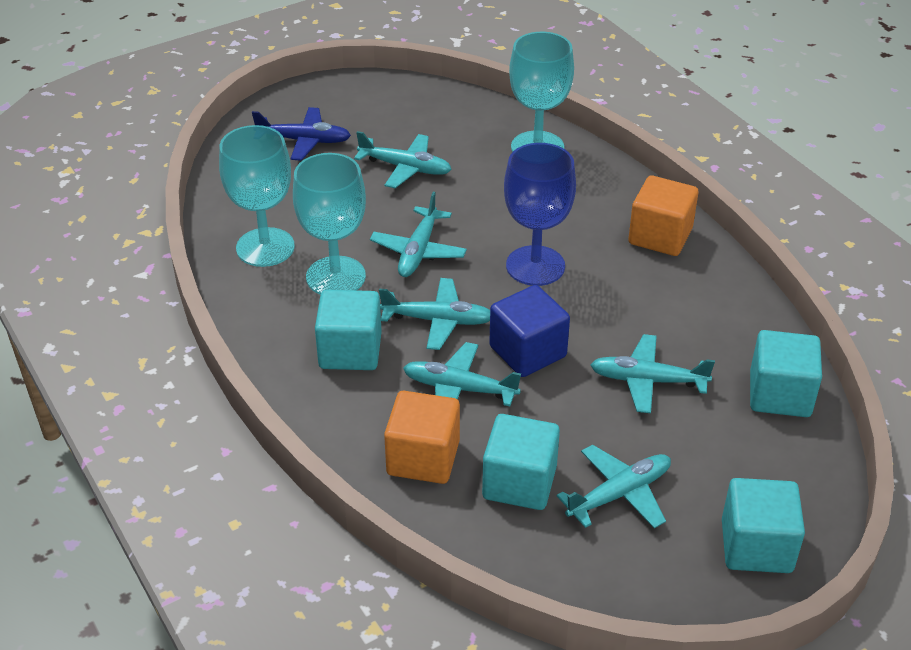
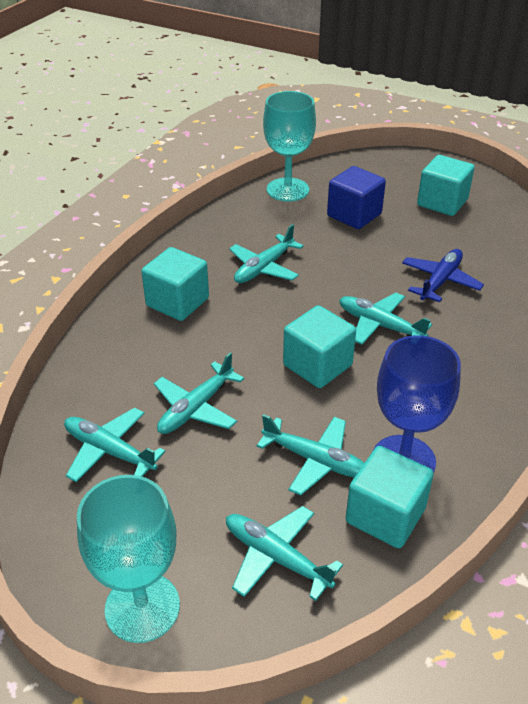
orange cube: 2 -> 0
turquoise goblet: 3 -> 2

